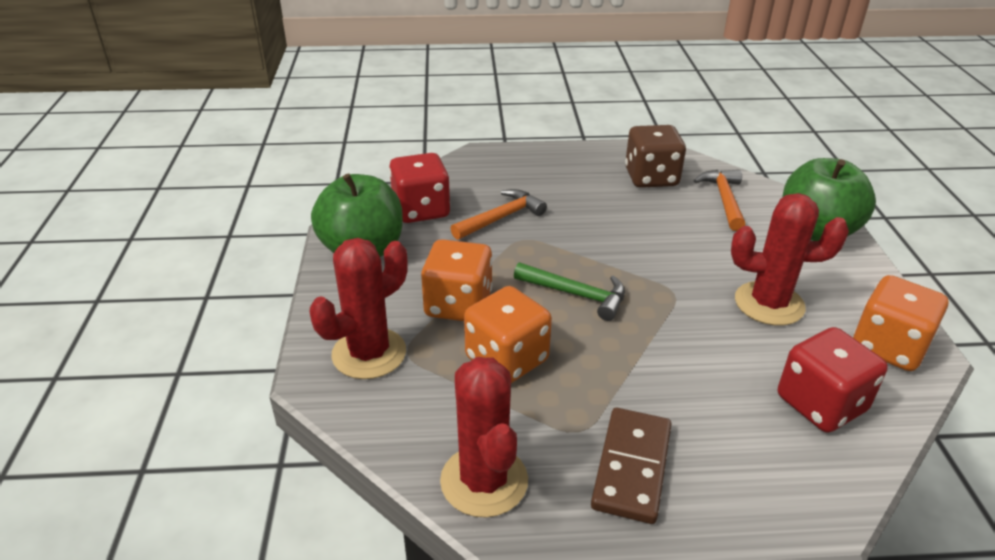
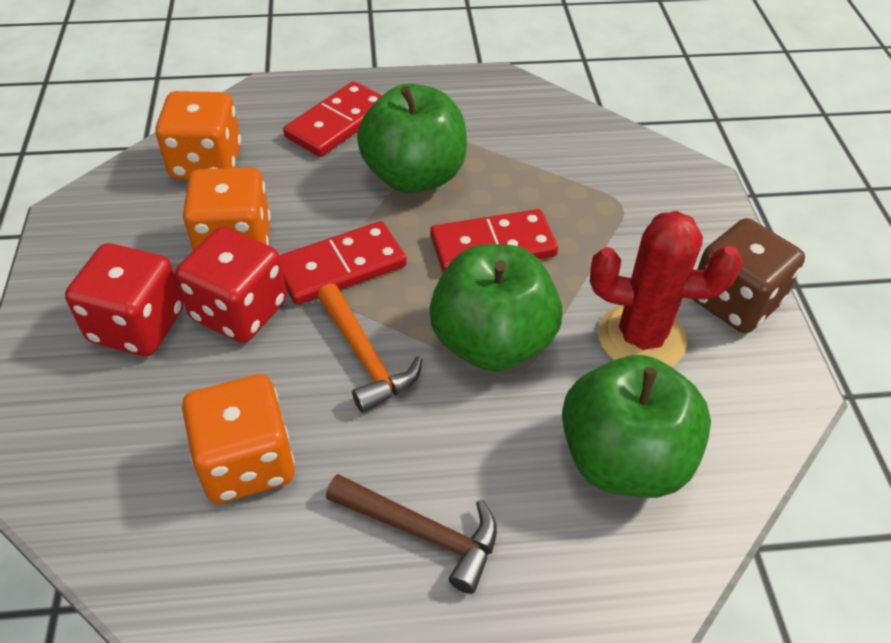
brown domino: 1 -> 0
brown hammer: 0 -> 1
green apple: 2 -> 3
green hammer: 1 -> 0
orange hammer: 2 -> 1
red cactus: 3 -> 1
red domino: 0 -> 3

